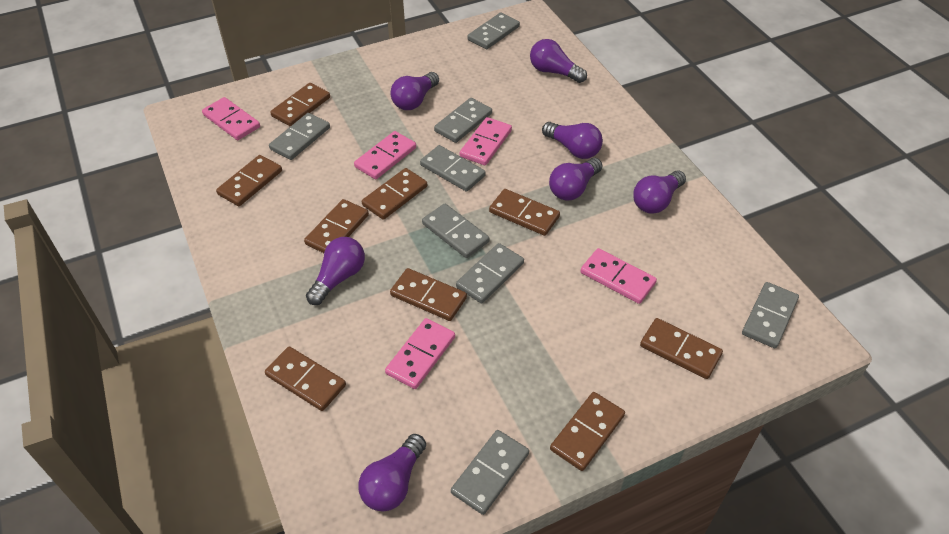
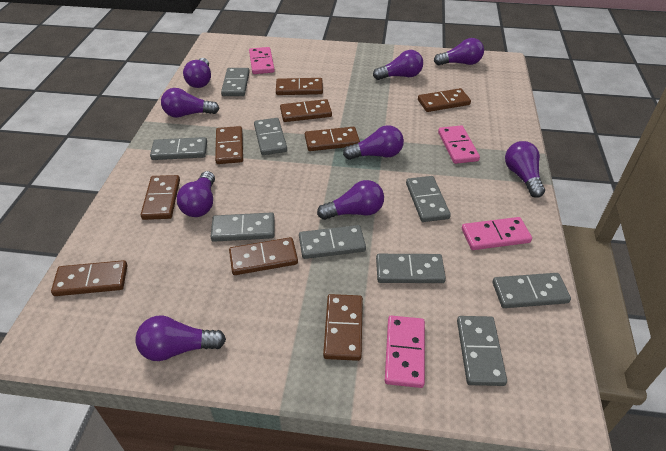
grey domino: 8 -> 9
pink domino: 5 -> 4
purple light bulb: 7 -> 9

